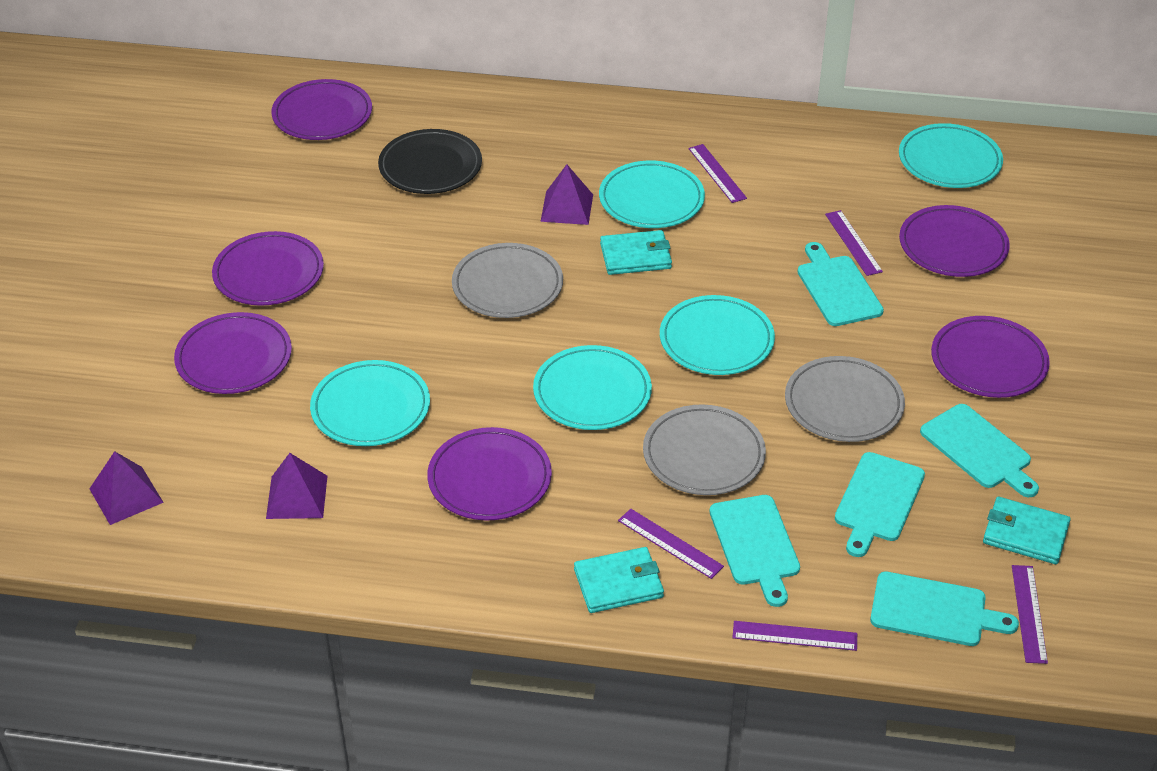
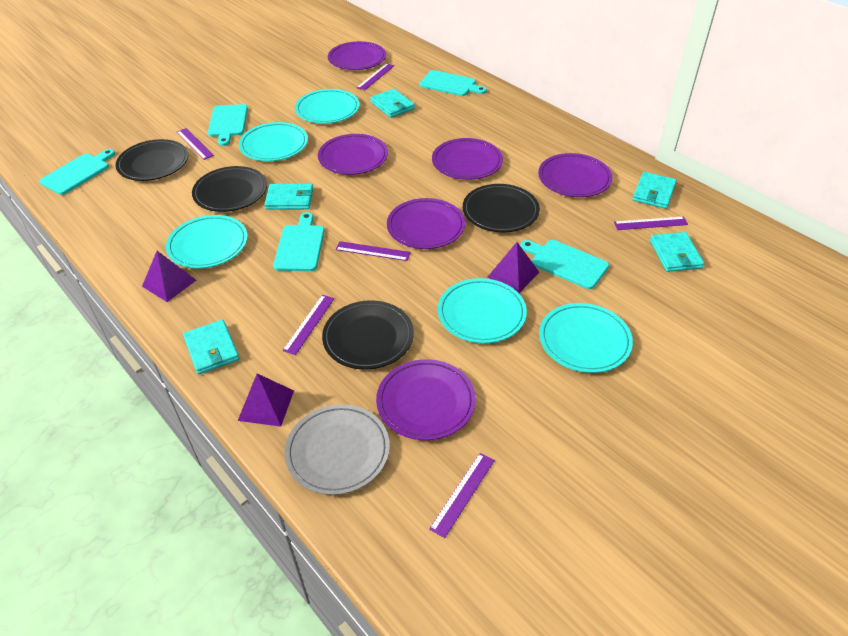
black plate: 1 -> 4
grey plate: 3 -> 1
purple ruler: 5 -> 6
turquoise wallet: 3 -> 5

